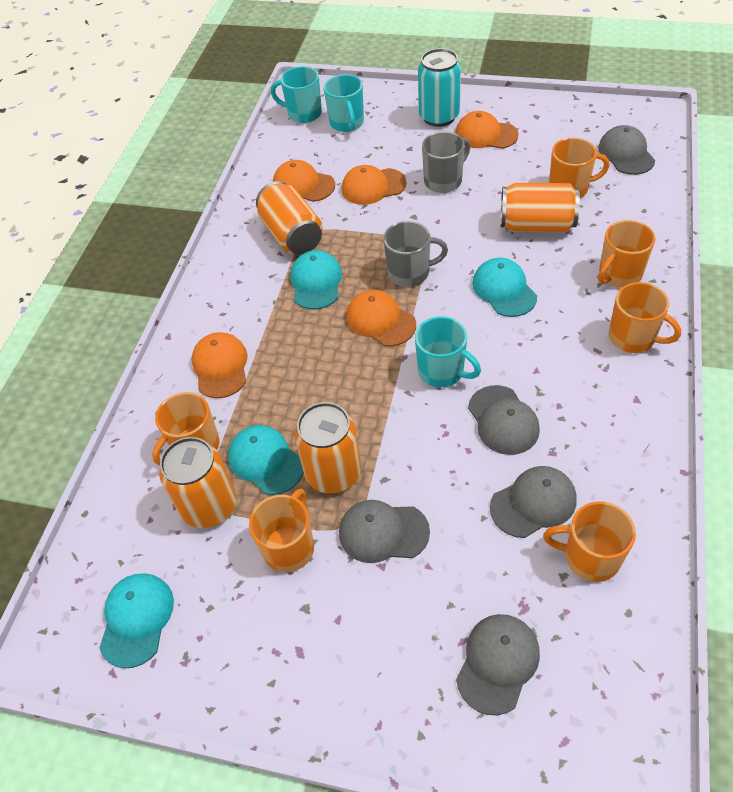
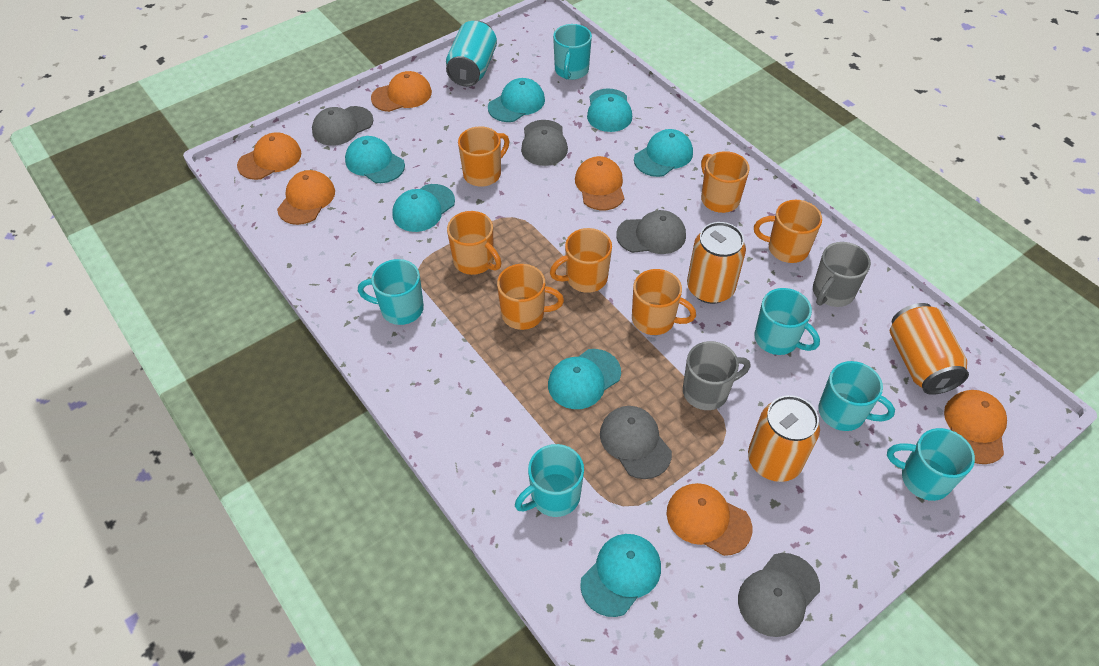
orange can: 4 -> 3
orange cap: 5 -> 6
orange mug: 6 -> 7
turquoise cap: 4 -> 7
turquoise mug: 3 -> 6

